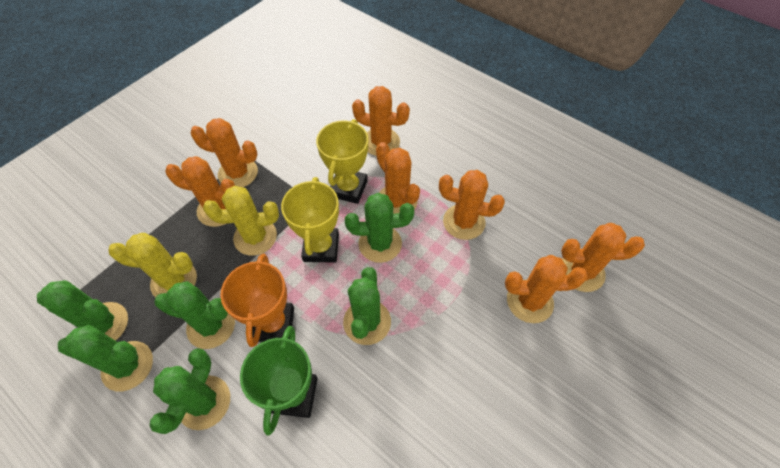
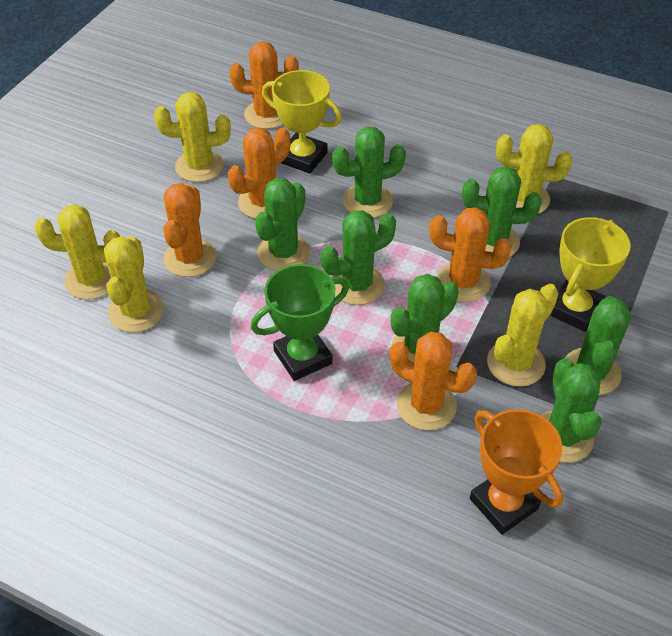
green cactus: 6 -> 7
orange cactus: 7 -> 5
yellow cactus: 2 -> 5

